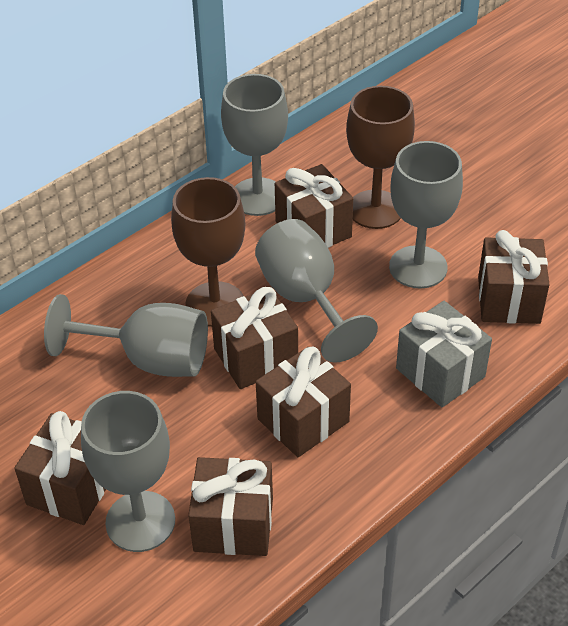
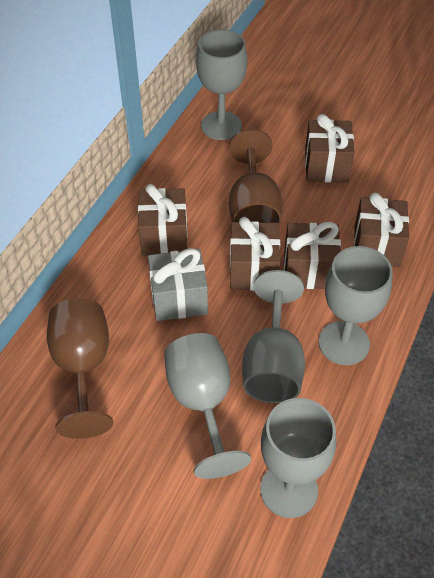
brown gift: 6 -> 5

